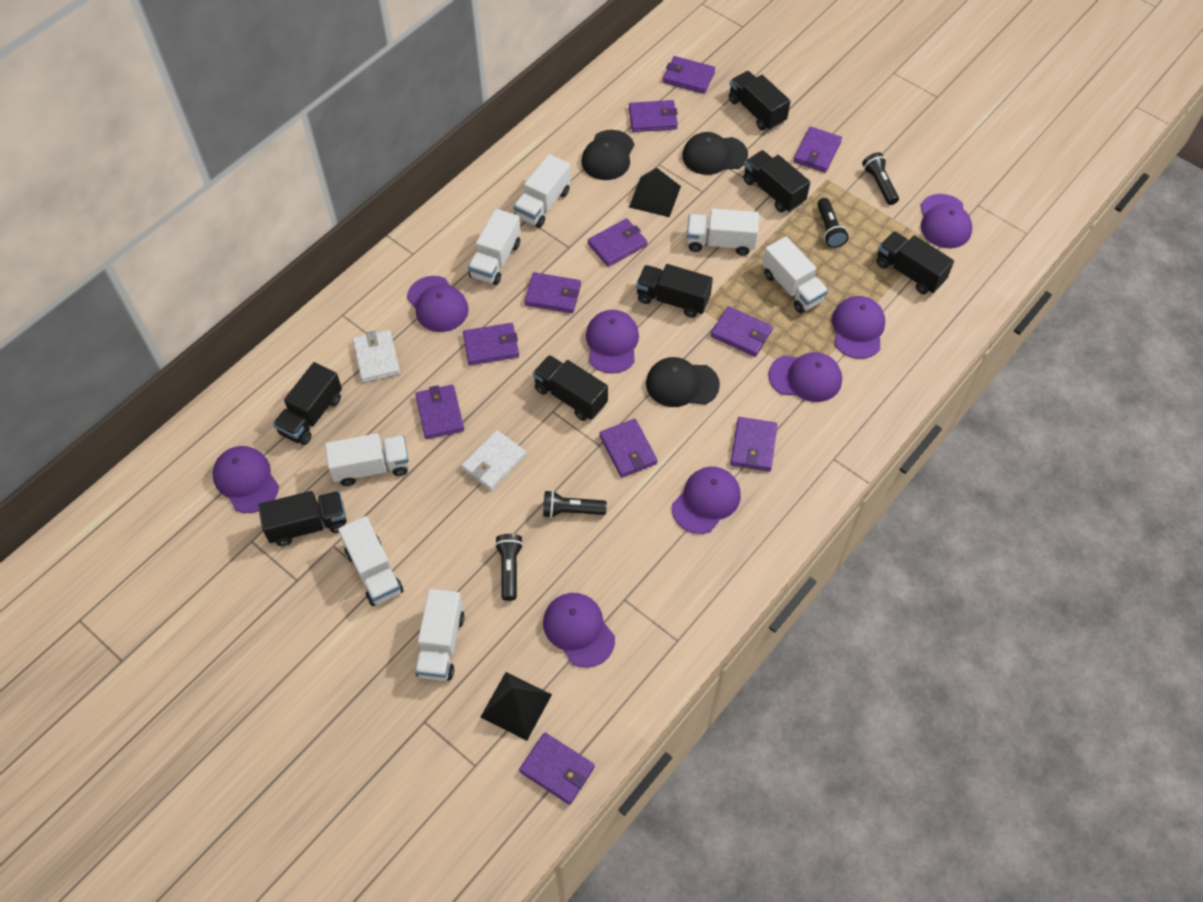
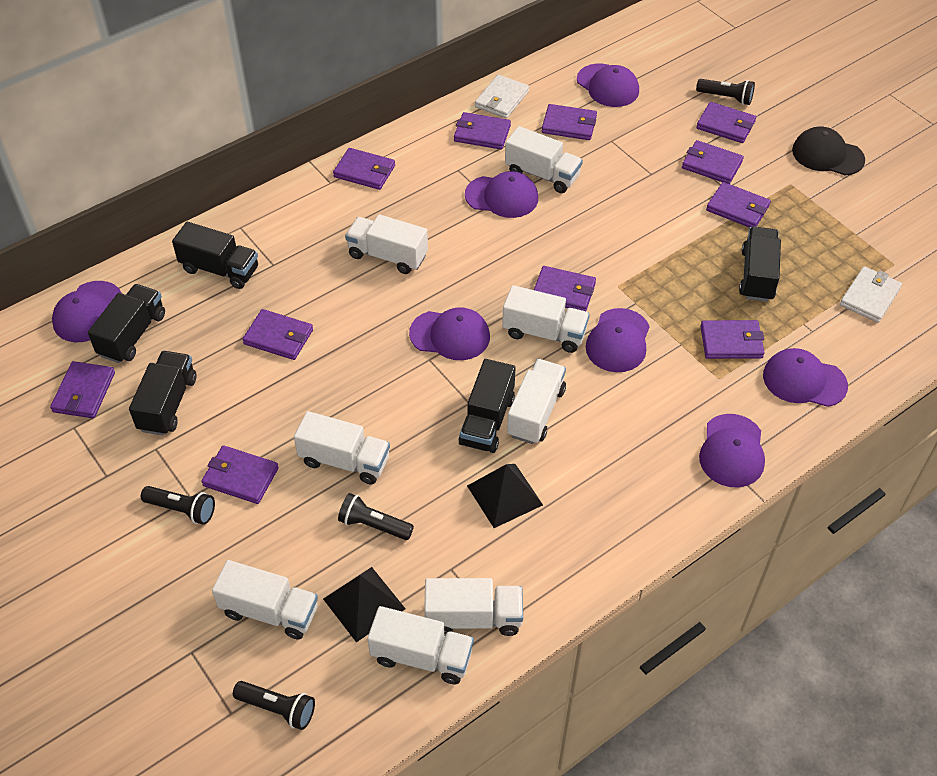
black cap: 3 -> 1
black truck: 7 -> 5
purple cap: 8 -> 7
white truck: 7 -> 8

